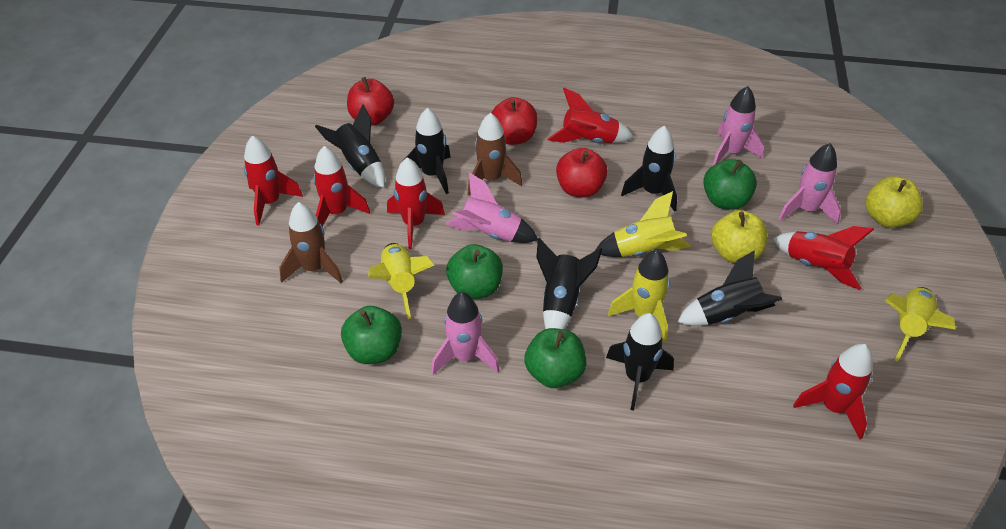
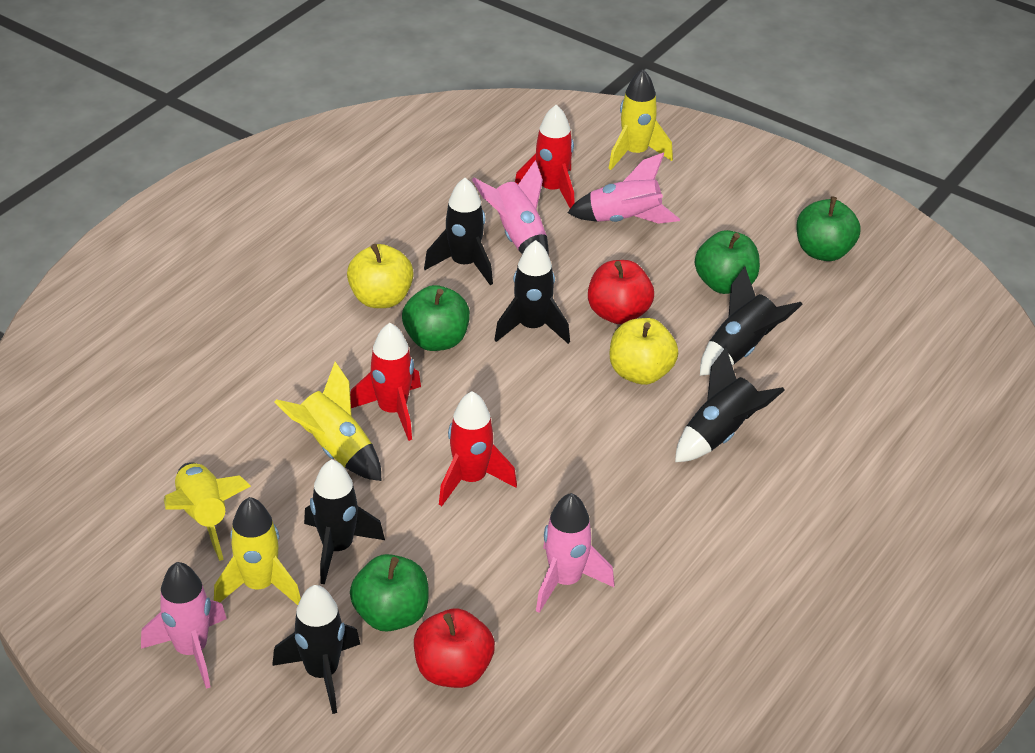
brown rocket: 2 -> 0
red apple: 3 -> 2
red rocket: 6 -> 3

